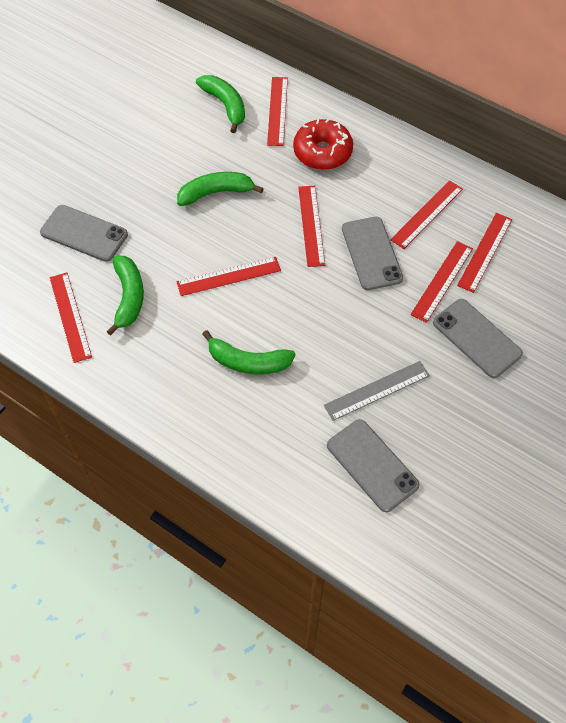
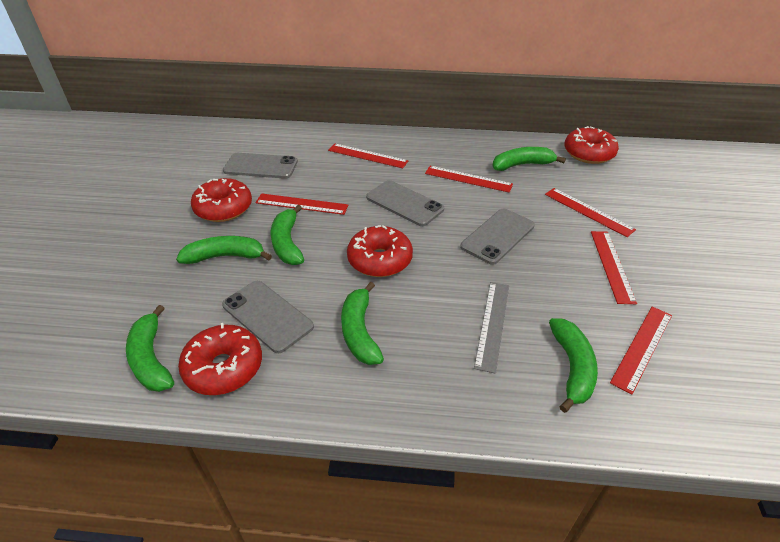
green banana: 4 -> 6
red donut: 1 -> 4
red ruler: 7 -> 6

